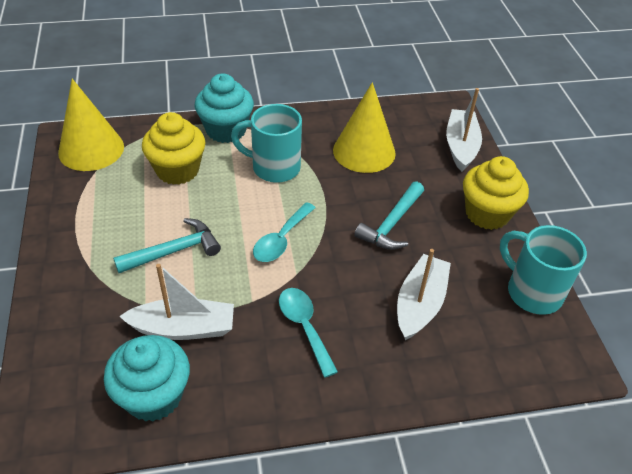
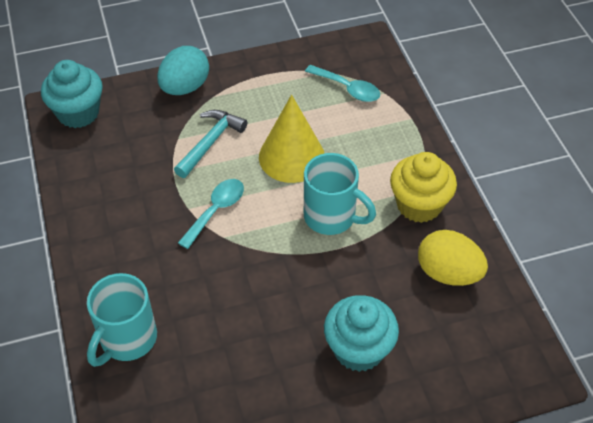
turquoise egg: 0 -> 1
turquoise hammer: 2 -> 1
white boat: 3 -> 0
yellow cone: 2 -> 1
yellow cupcake: 2 -> 1
yellow egg: 0 -> 1

